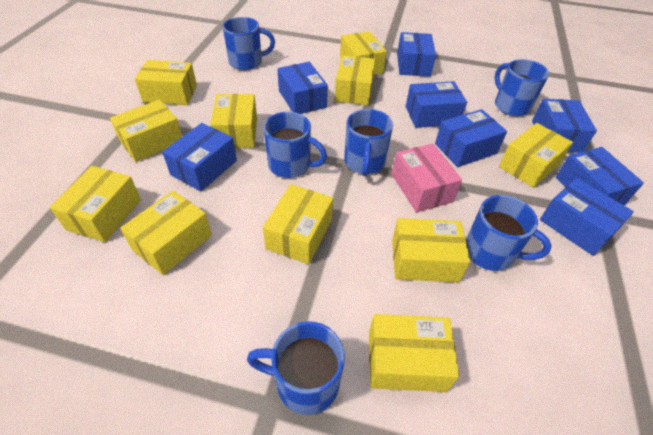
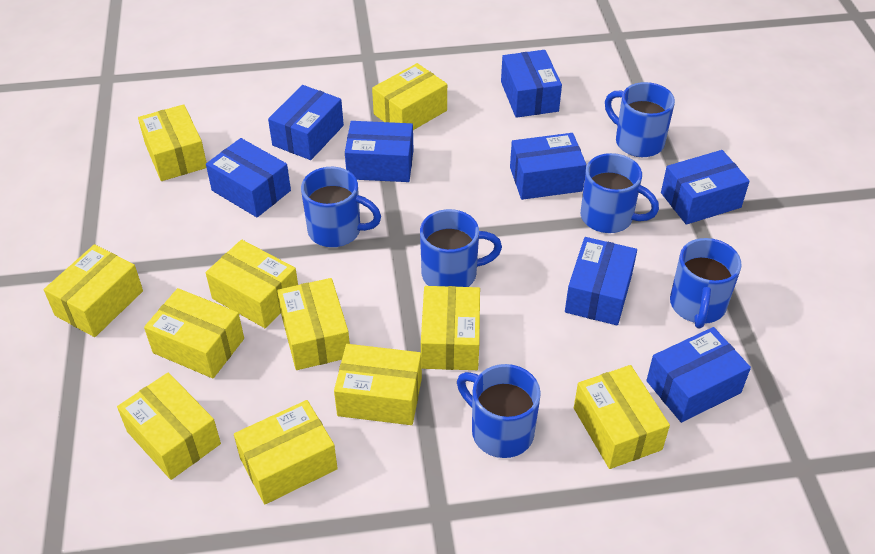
pink box: 1 -> 0

